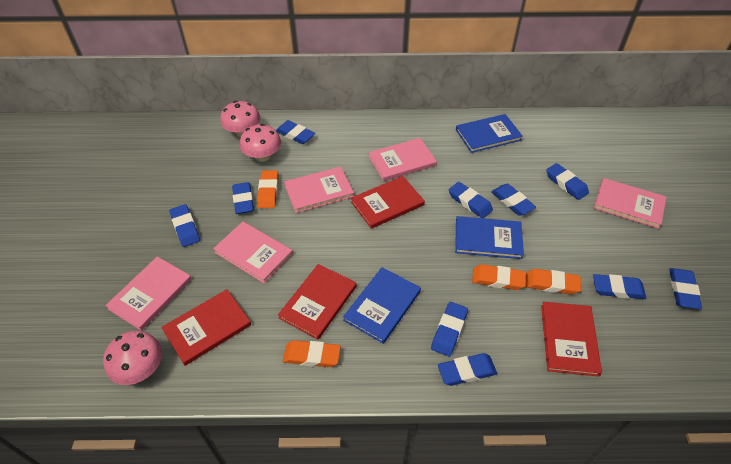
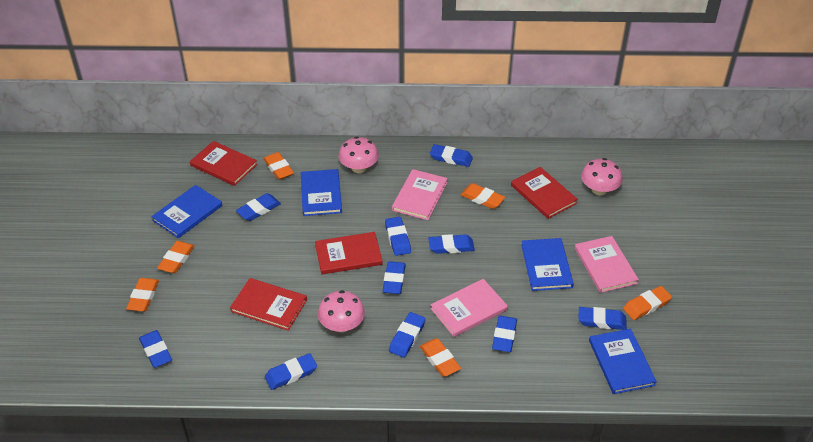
blue book: 3 -> 4
orange eraser: 4 -> 6
pink book: 5 -> 3

